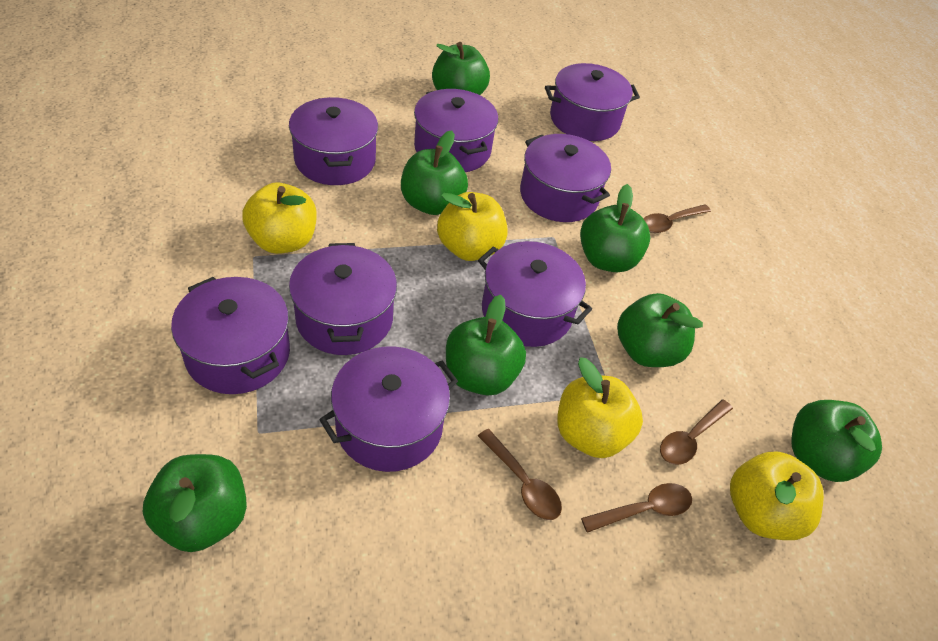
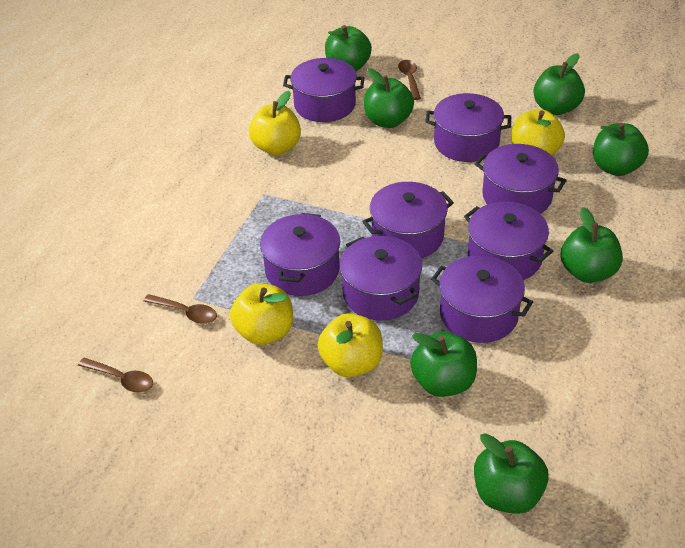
brown spoon: 4 -> 3

